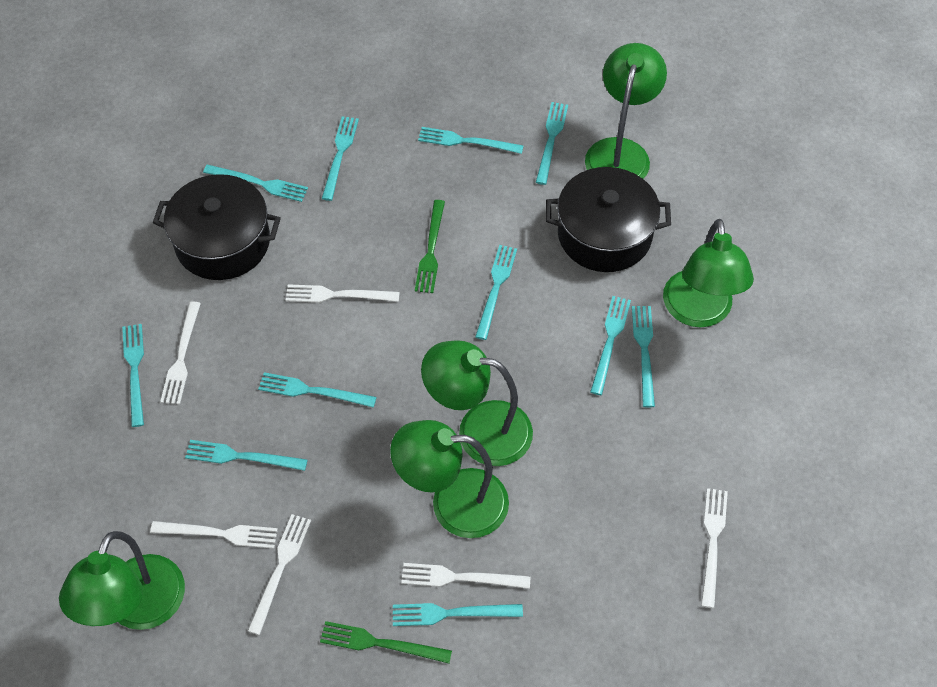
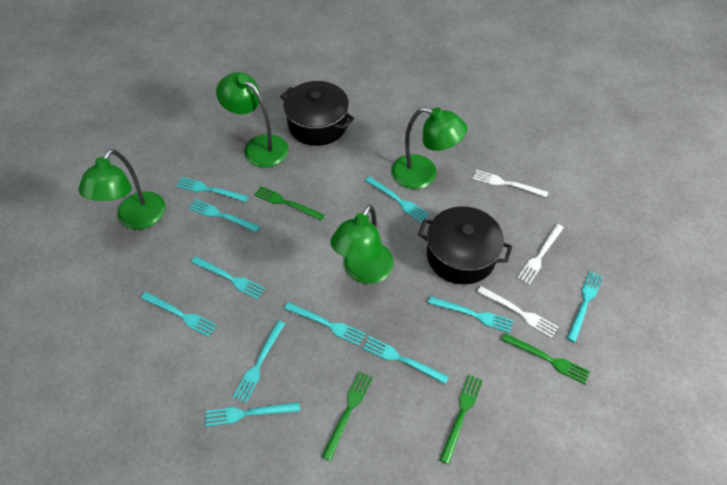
green fork: 2 -> 4
green lamp: 5 -> 4
white fork: 6 -> 3

